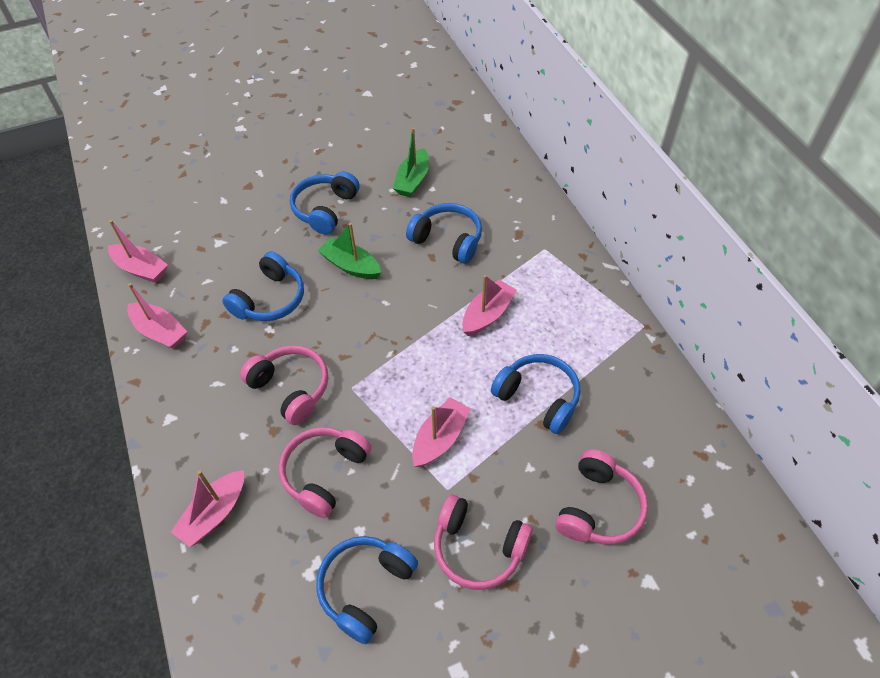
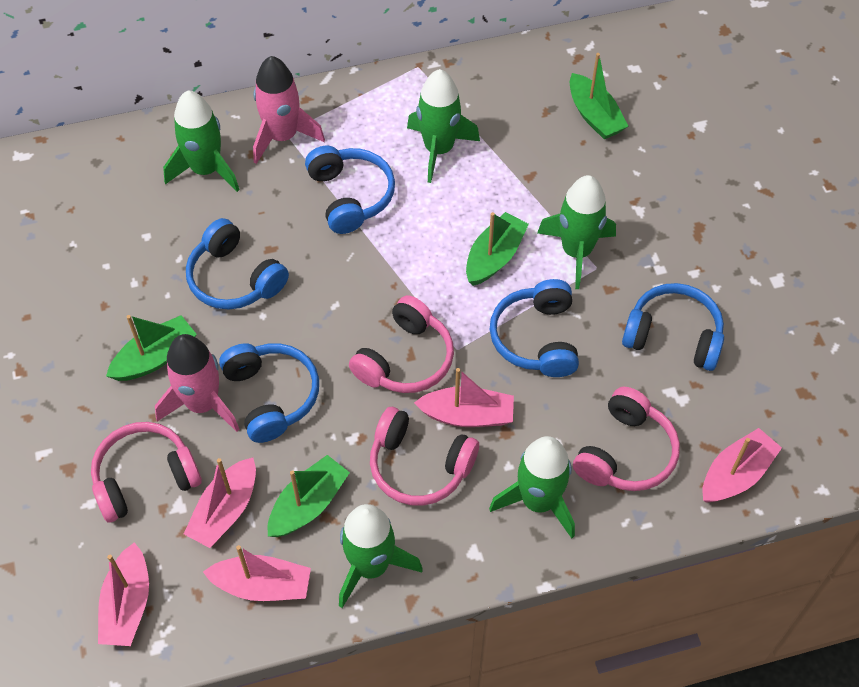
green boat: 2 -> 4
green rocket: 0 -> 5
pink rocket: 0 -> 2

